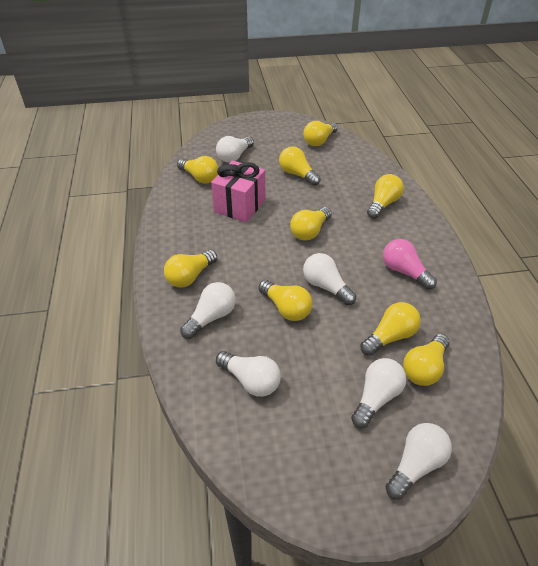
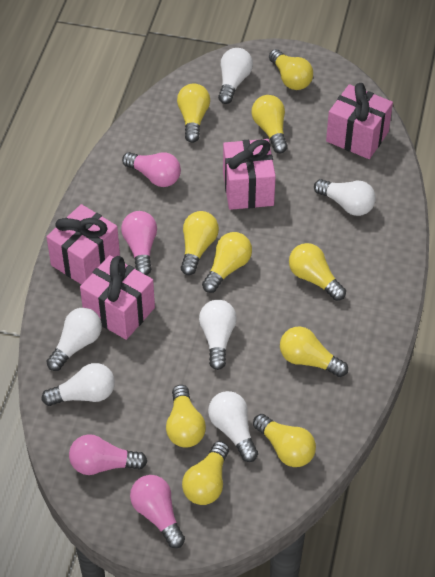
pink gift: 1 -> 4
pink light bulb: 1 -> 4
yellow light bulb: 9 -> 10

